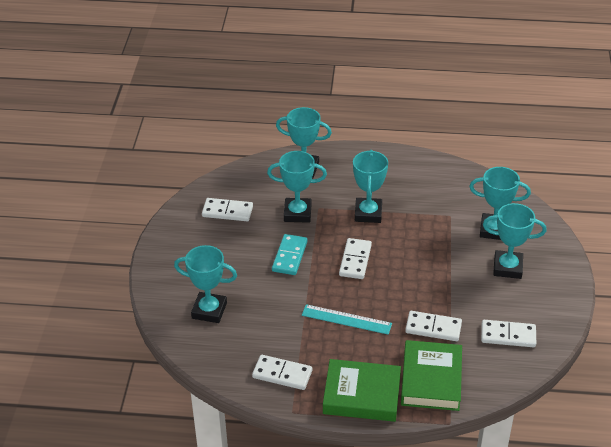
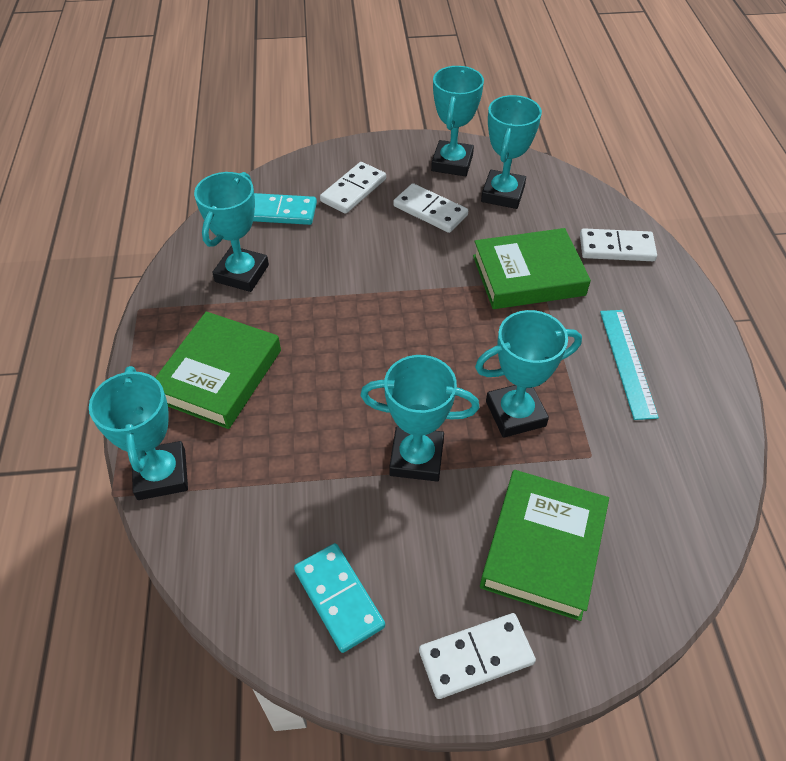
green book: 2 -> 3
turquoise domino: 1 -> 2
white domino: 5 -> 4

